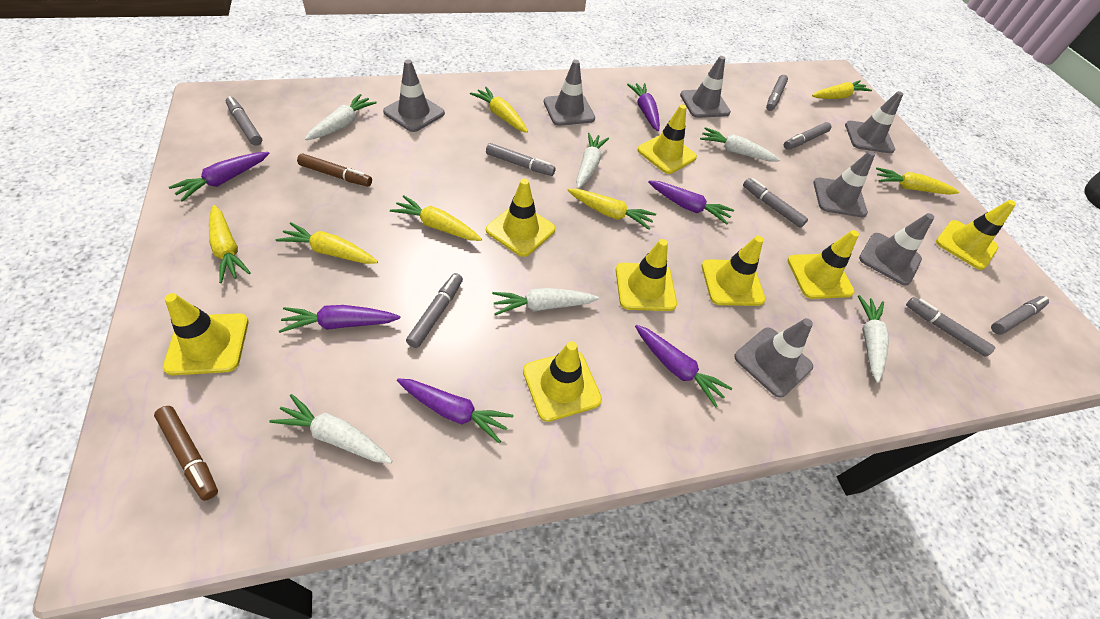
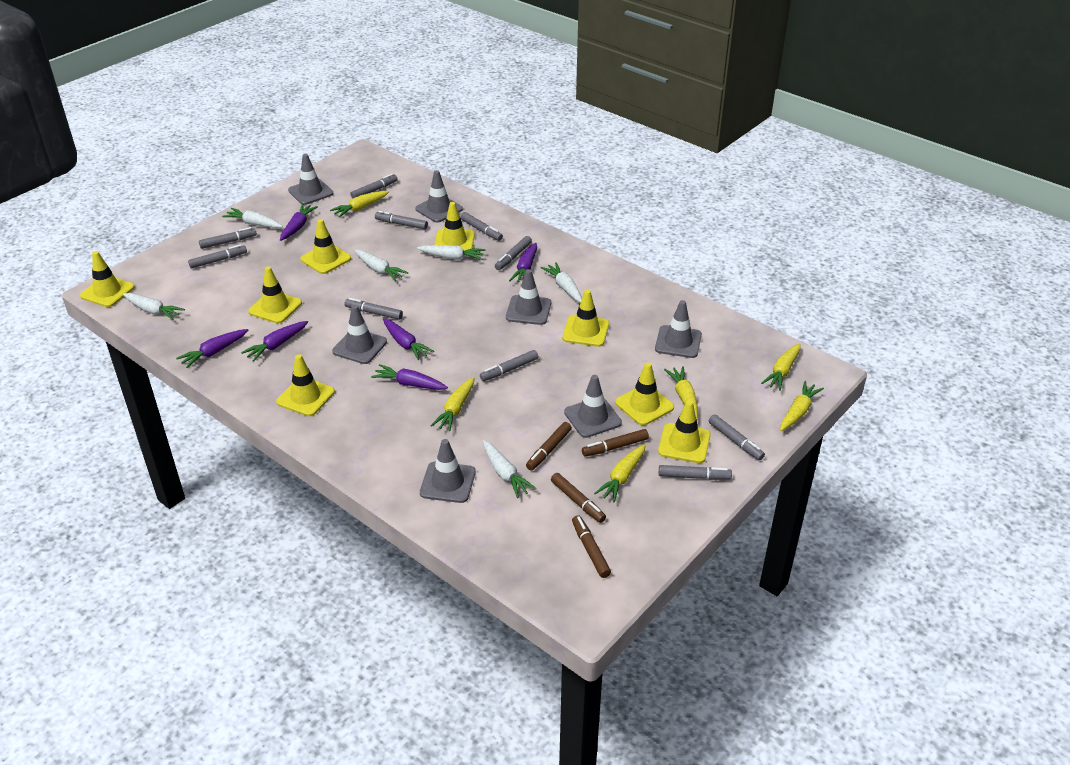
brown marker: 2 -> 4
grey marker: 8 -> 10
yellow carrot: 7 -> 6

